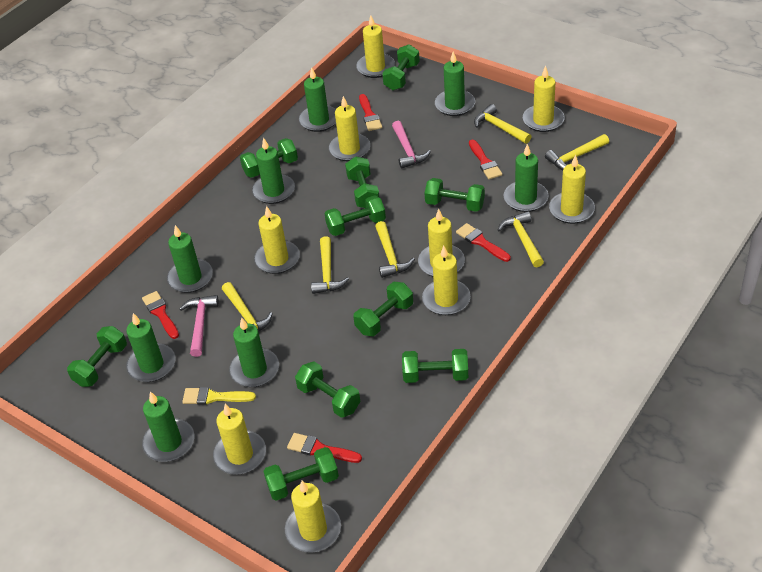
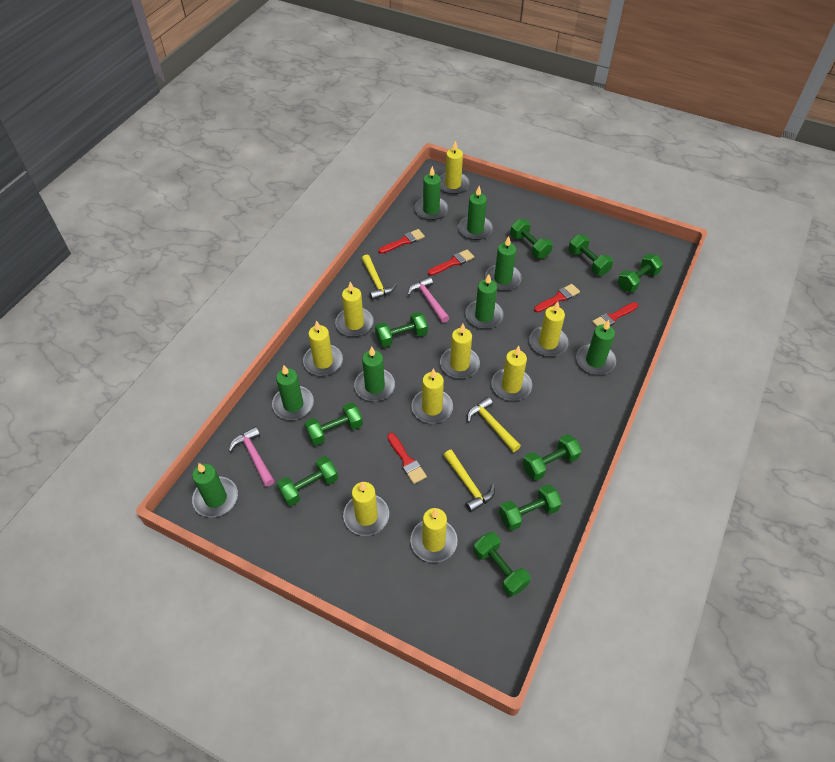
green dumbbell: 10 -> 9
yellow brush: 1 -> 0
yellow hammer: 6 -> 3

